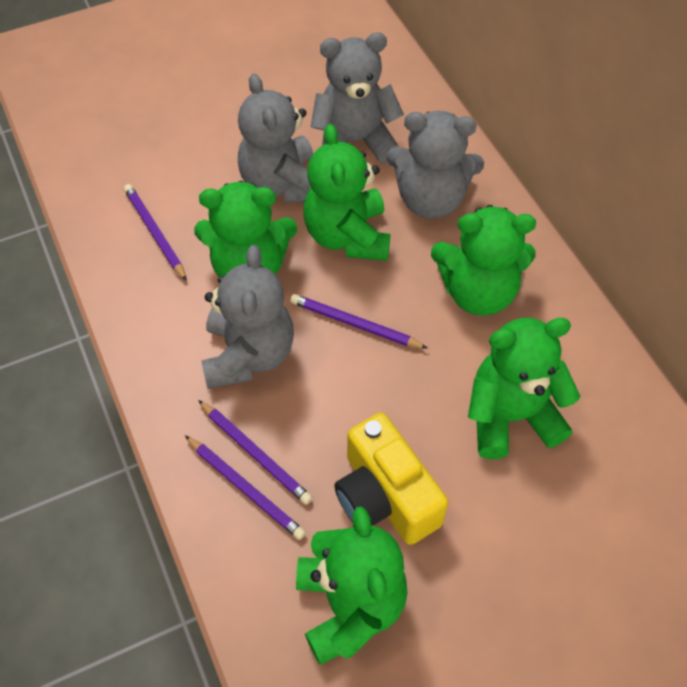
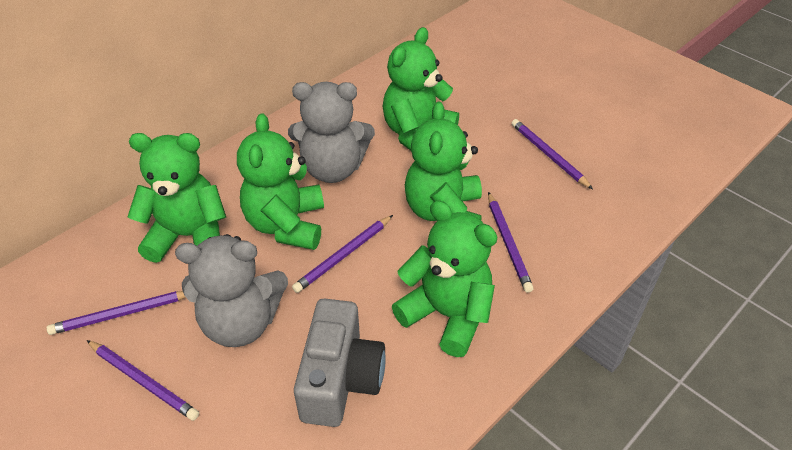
grey camera: 0 -> 1
grey teddy bear: 4 -> 2
purple pencil: 4 -> 5
yellow camera: 1 -> 0

